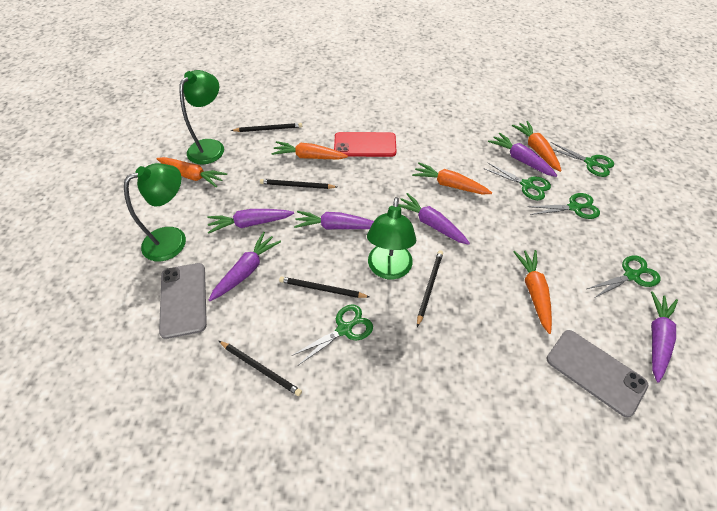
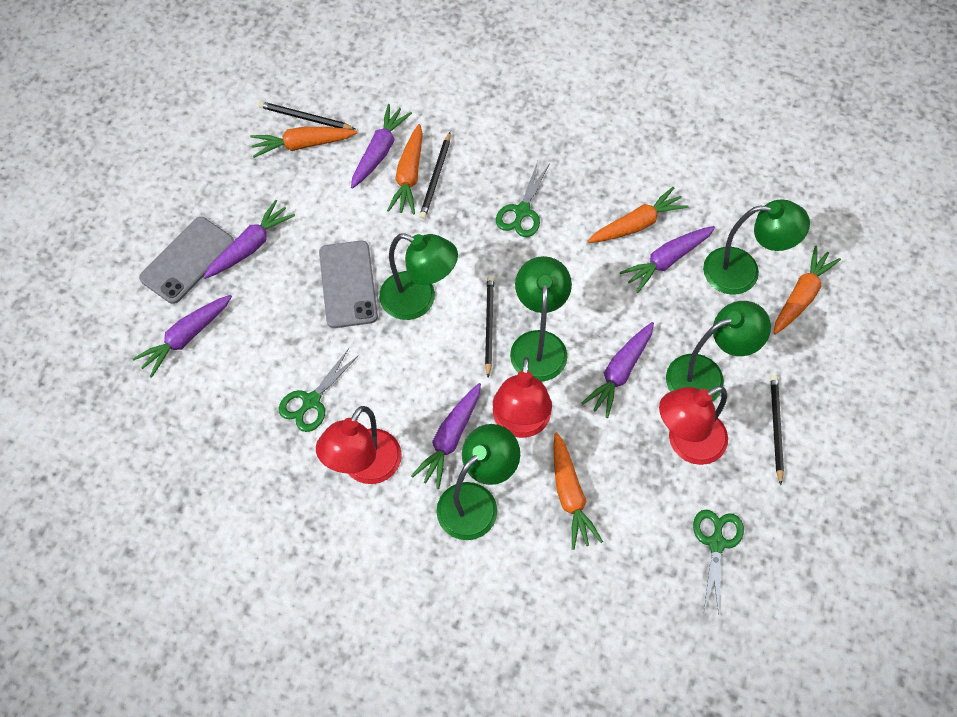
black pencil: 5 -> 4
green lamp: 3 -> 5
green scissors: 5 -> 3
red lamp: 0 -> 3
red phone: 1 -> 0

